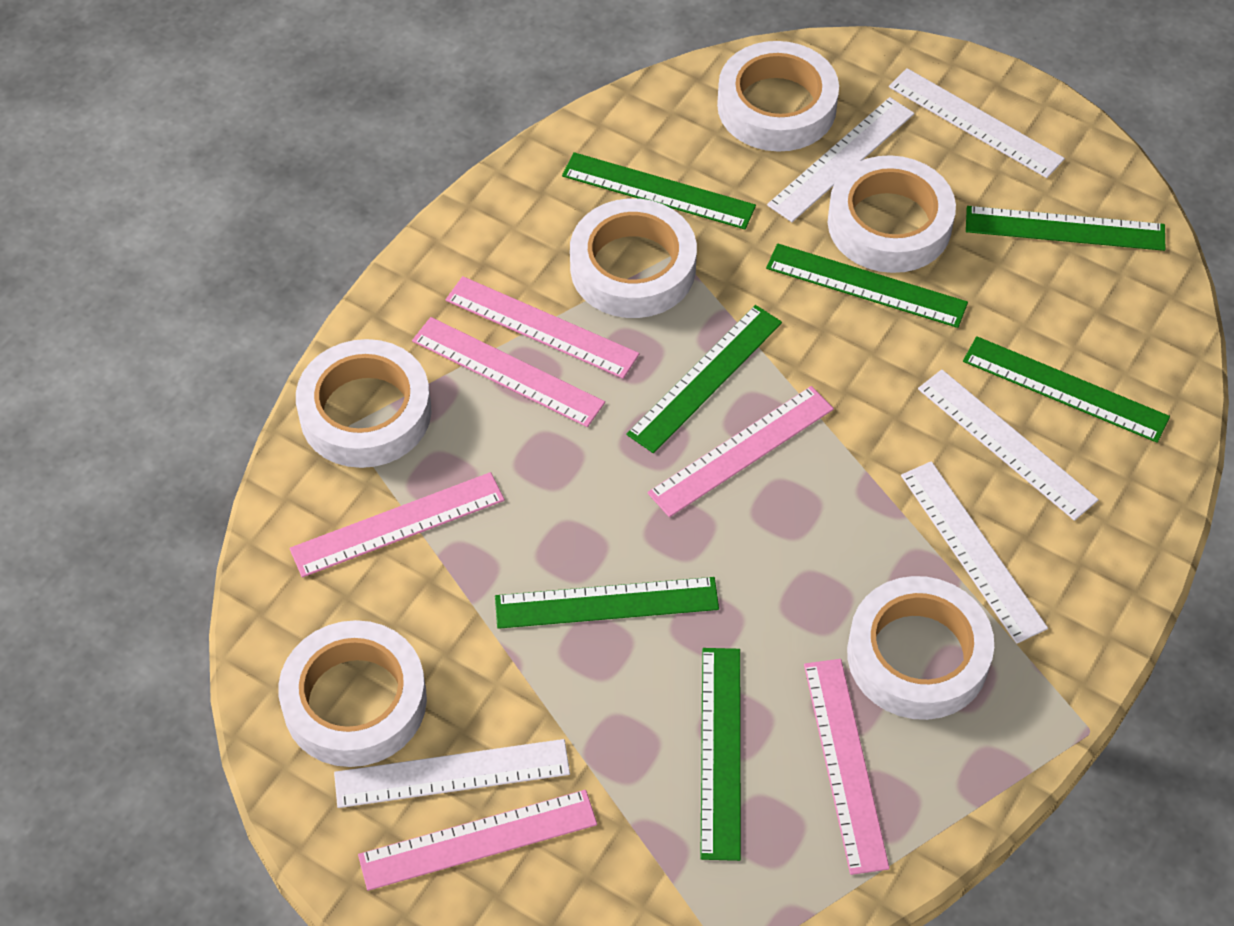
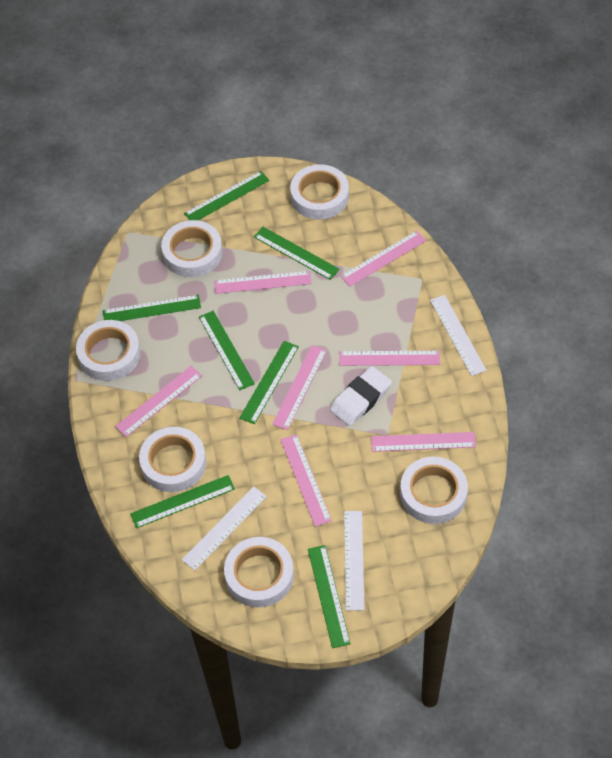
pink ruler: 6 -> 7
white eraser: 0 -> 1
white ruler: 5 -> 3

